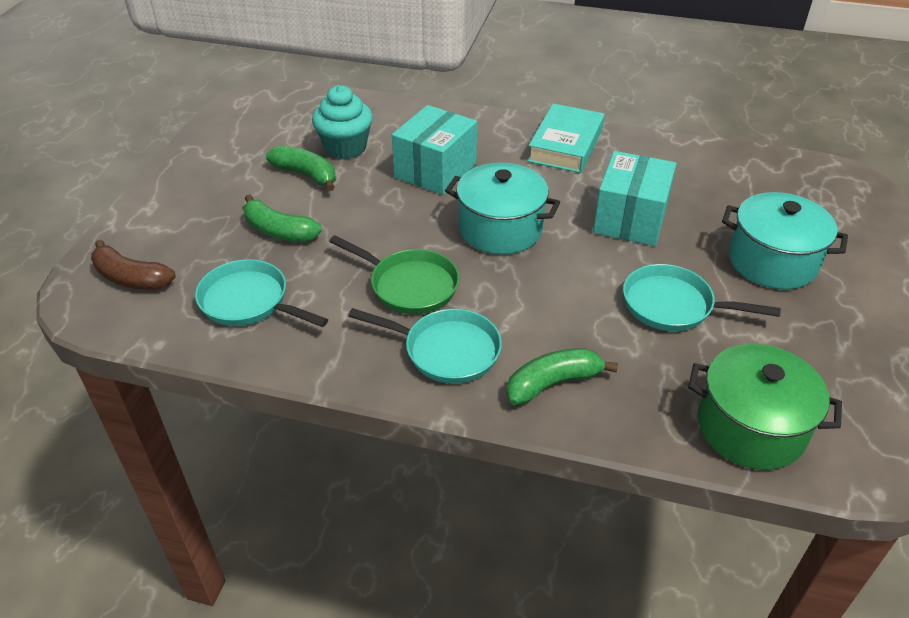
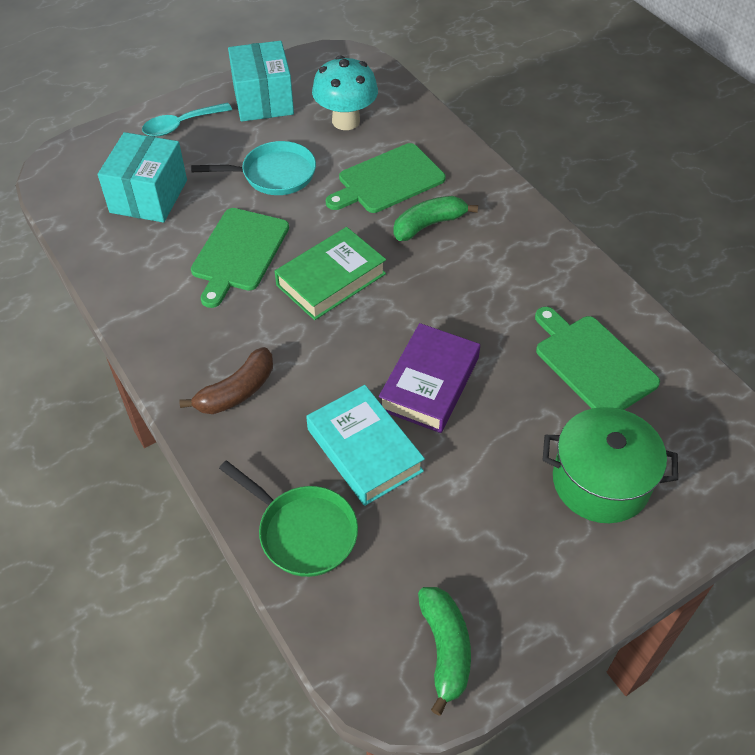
green banana: 3 -> 2
green book: 0 -> 1
green cutting board: 0 -> 3
purple book: 0 -> 1
turquoise cupcake: 1 -> 0
turquoise mushroom: 0 -> 1
turquoise pan: 3 -> 1
turquoise pot: 2 -> 0
turquoise spoon: 0 -> 1

